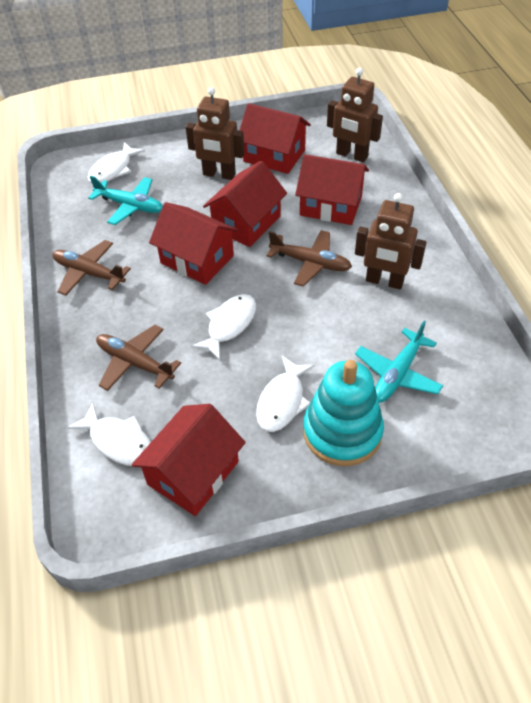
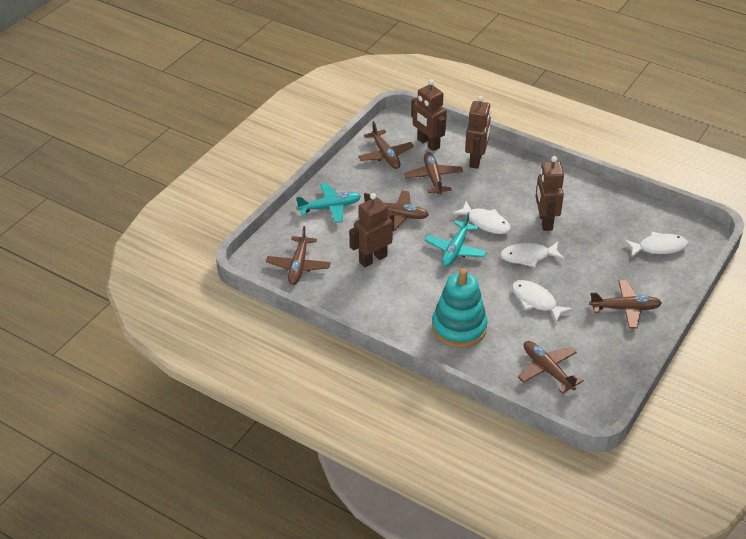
brown plane: 3 -> 6
brown robot: 3 -> 4
red house: 5 -> 0

